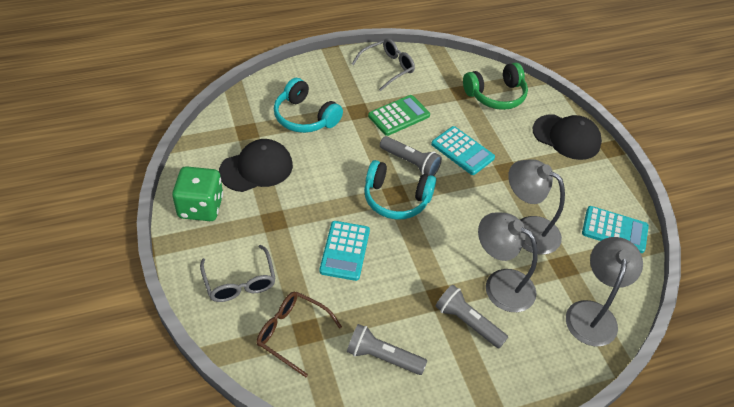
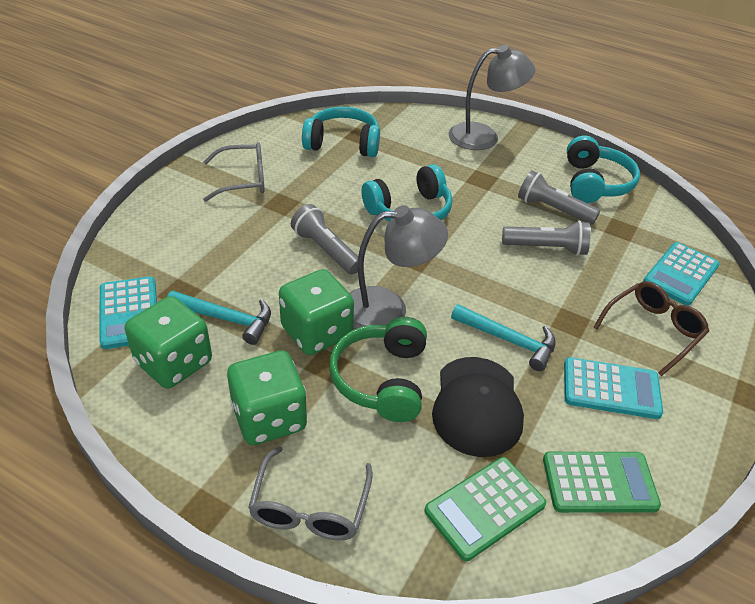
black cap: 2 -> 1
green calculator: 1 -> 2
green dice: 1 -> 3
grey lamp: 3 -> 2
turquoise hammer: 0 -> 2
turquoise headphones: 2 -> 3

